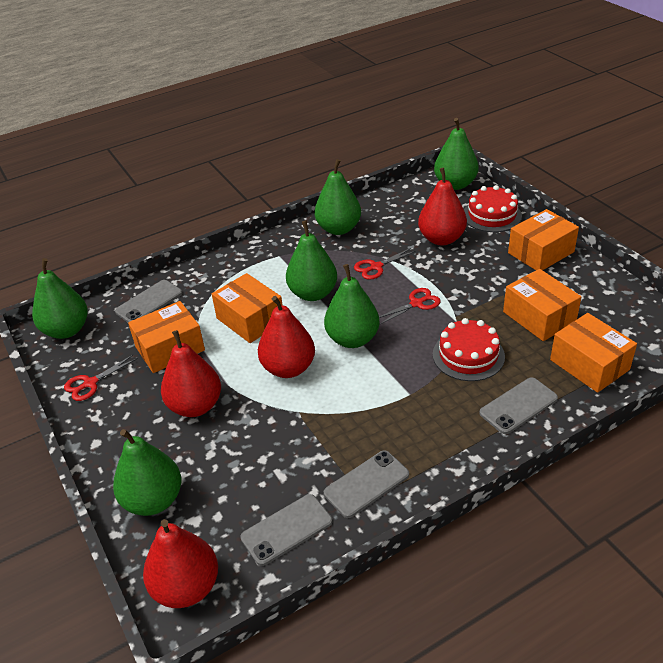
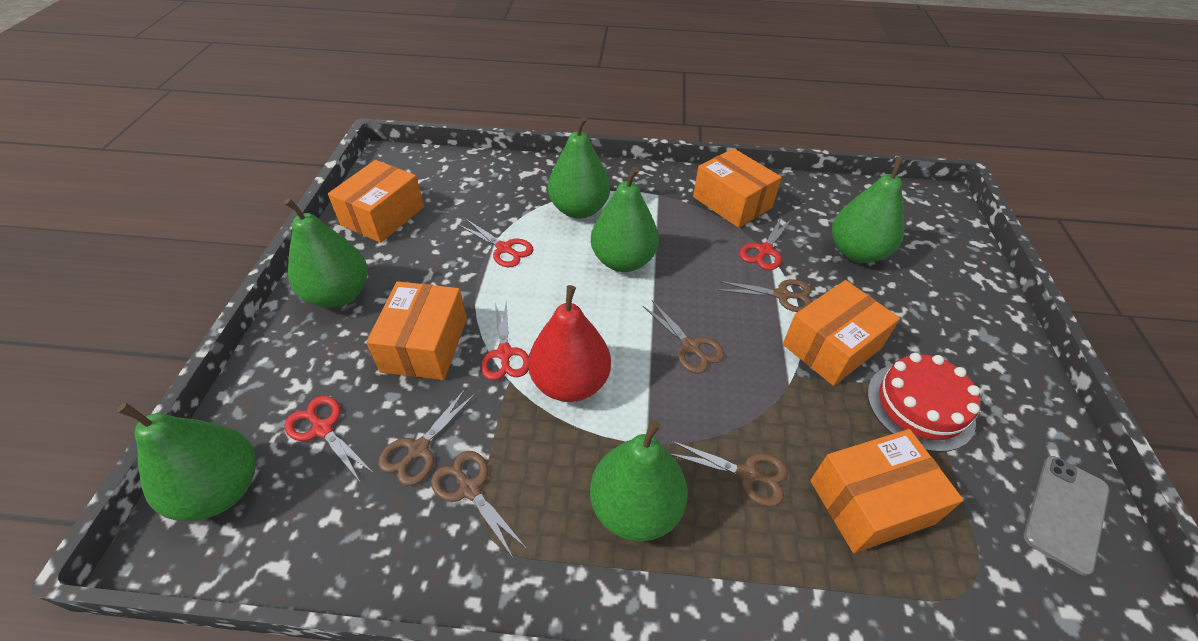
brown scissors: 0 -> 5
grey phone: 4 -> 1
red cake: 2 -> 1
red pear: 4 -> 1
red scissors: 3 -> 4

